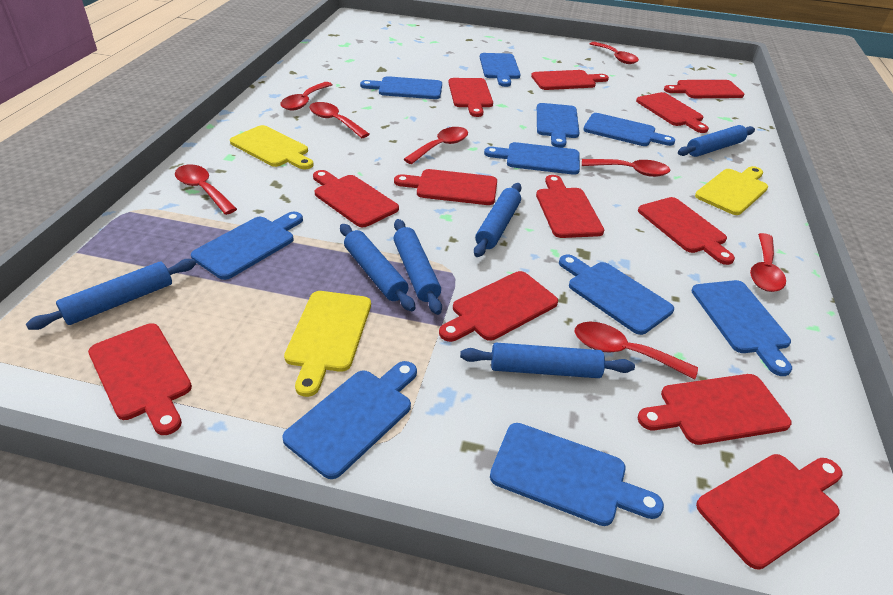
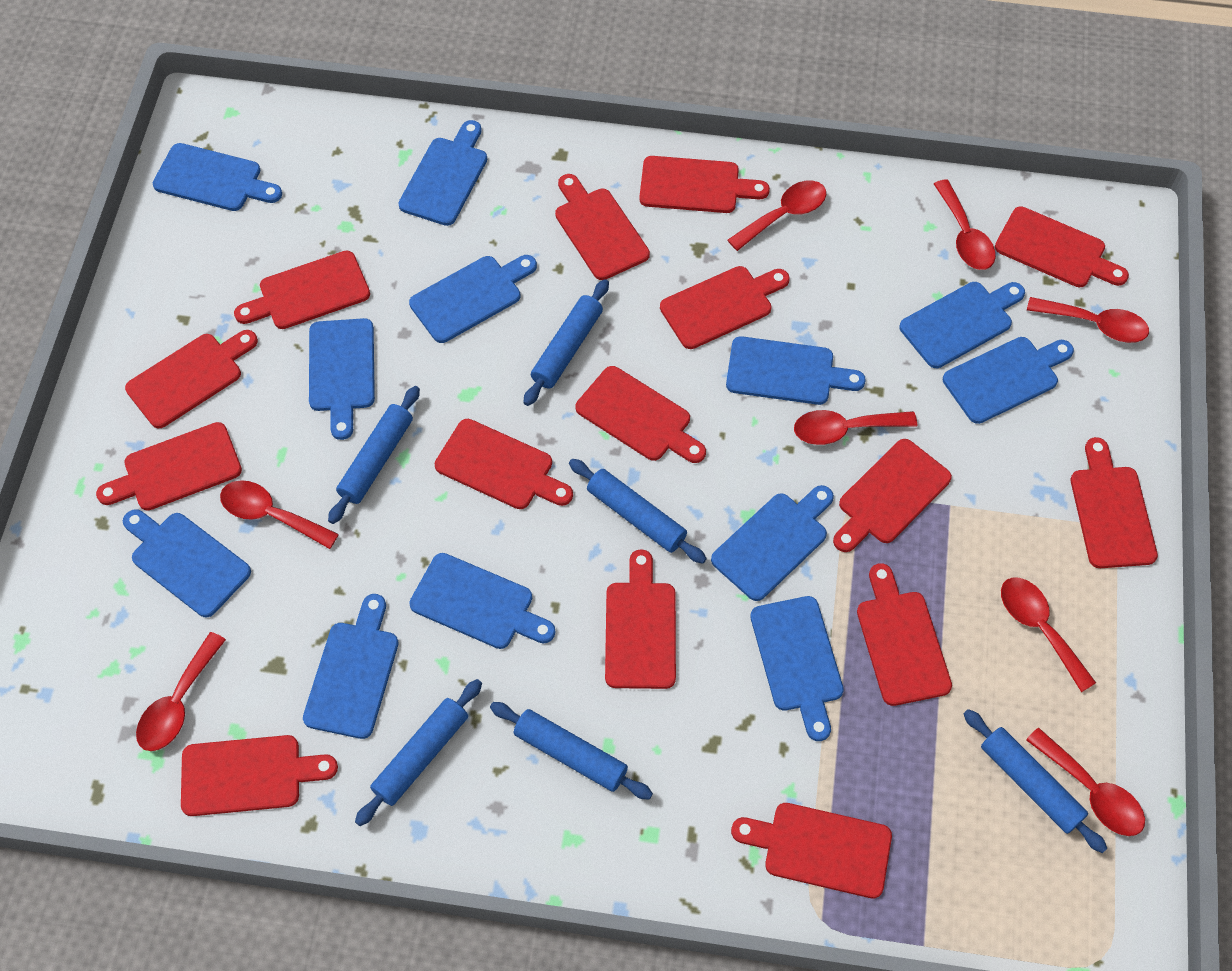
blue cutting board: 10 -> 12
red cutting board: 12 -> 15
yellow cutting board: 3 -> 0

